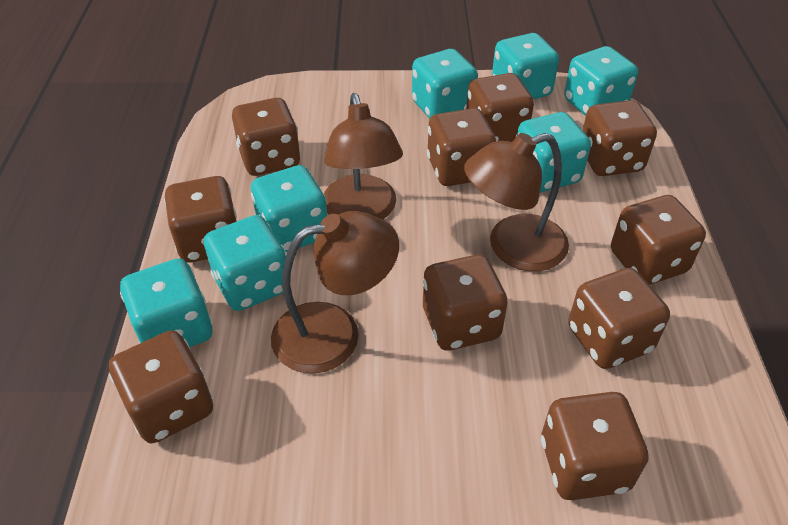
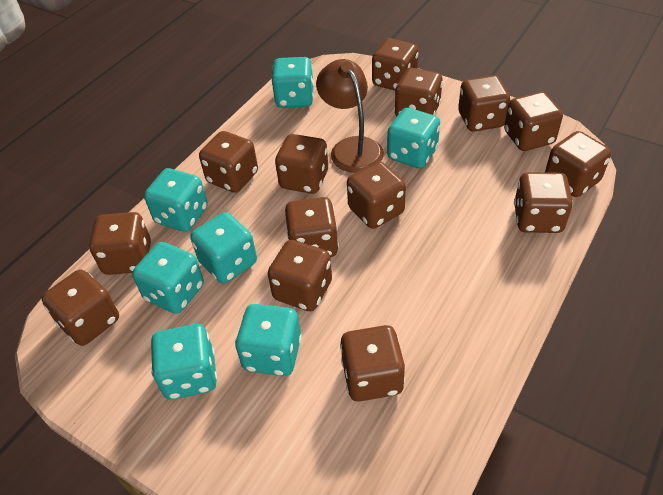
brown dice: 10 -> 14
brown lamp: 3 -> 1

